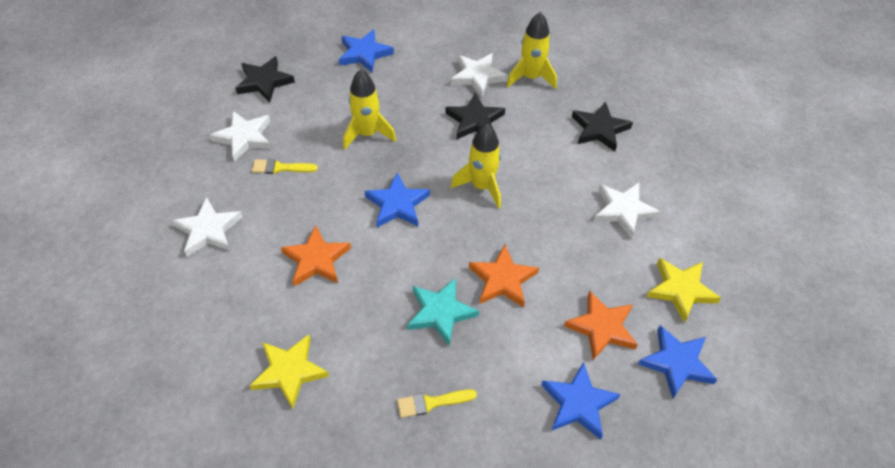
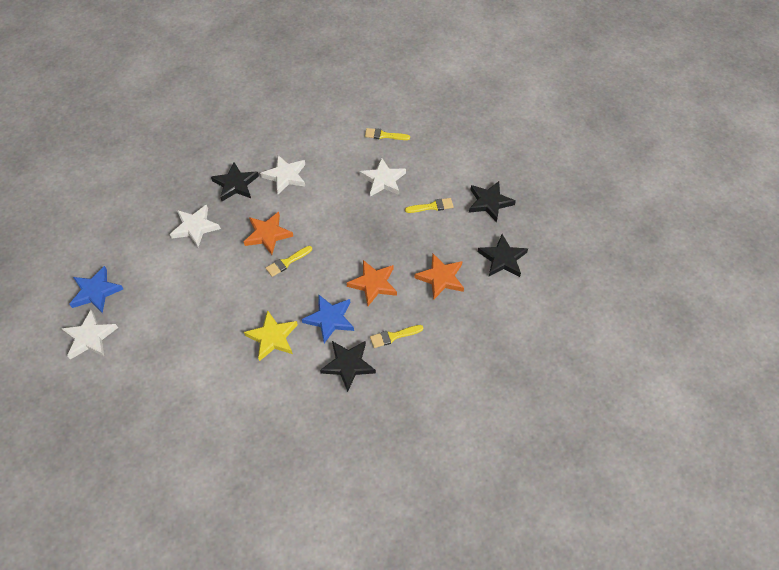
black star: 3 -> 4
blue star: 4 -> 2
turquoise star: 1 -> 0
yellow brush: 2 -> 4
yellow rocket: 3 -> 0
yellow star: 2 -> 1

